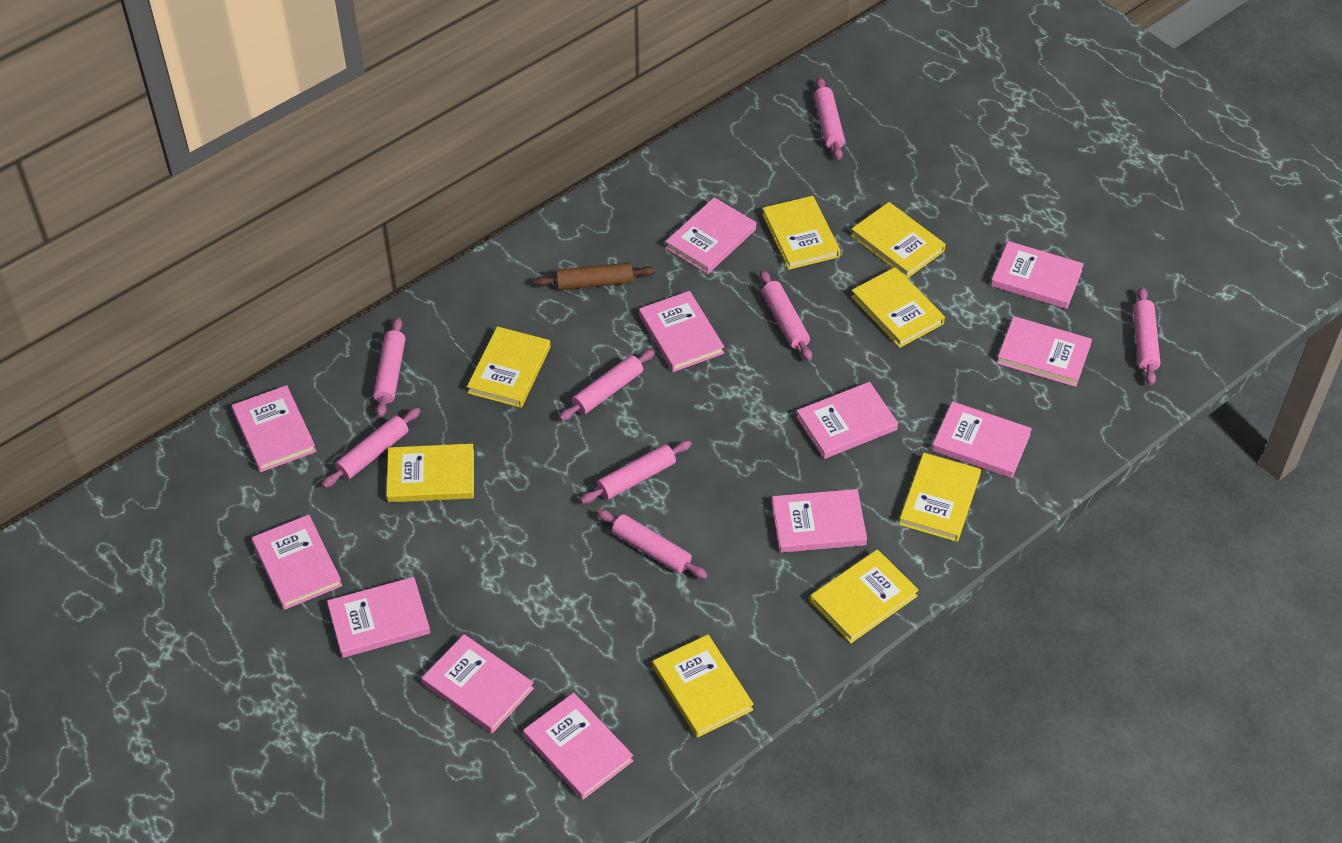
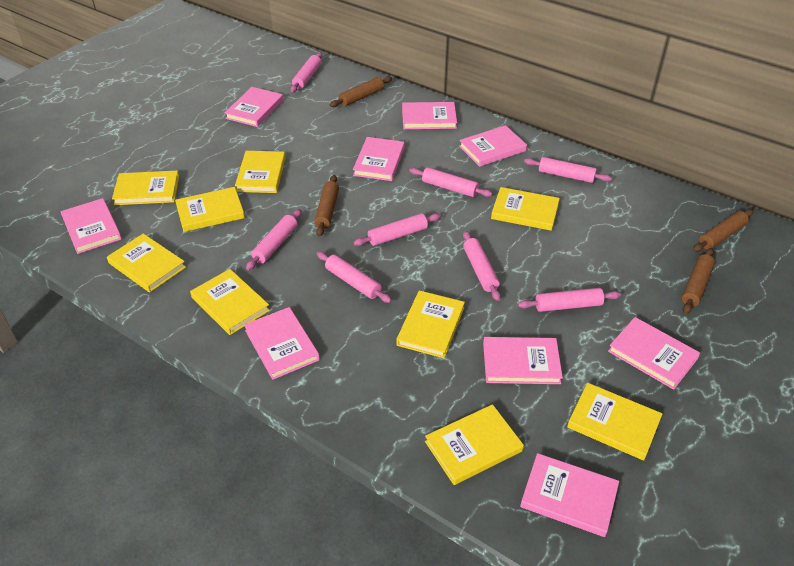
brown rolling pin: 1 -> 4
pink book: 12 -> 9
yellow book: 8 -> 9

